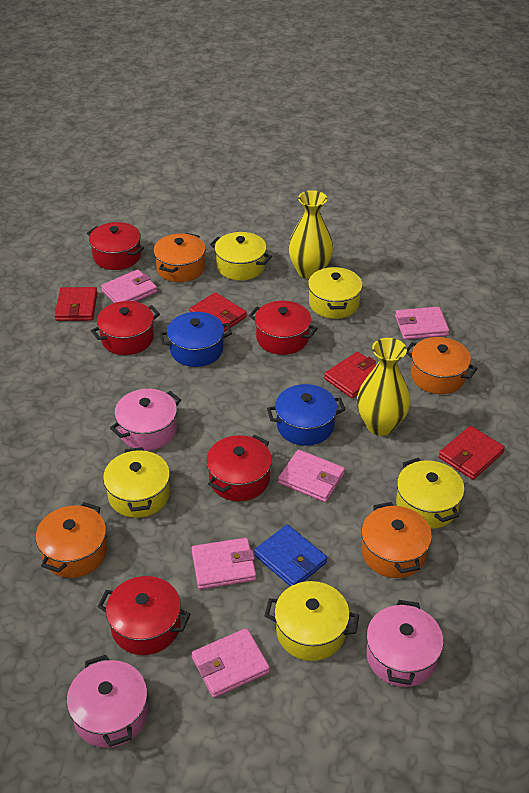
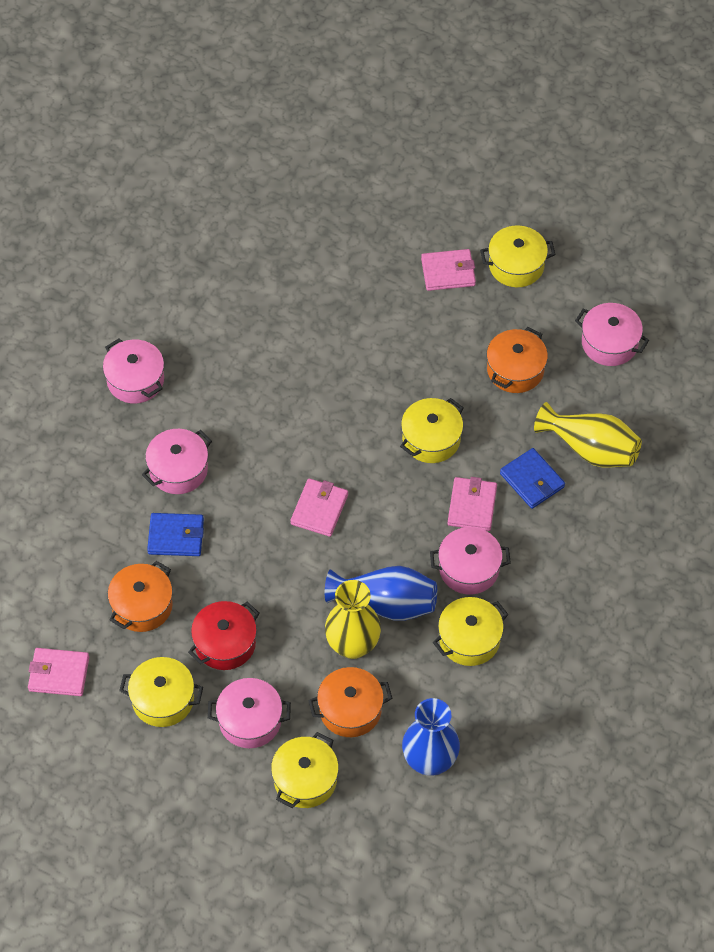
blue pot: 2 -> 0
blue vase: 0 -> 2
blue wallet: 1 -> 2
orange pot: 4 -> 3
pink pot: 3 -> 5
pink wallet: 5 -> 4
red pot: 5 -> 1
red wallet: 4 -> 0

